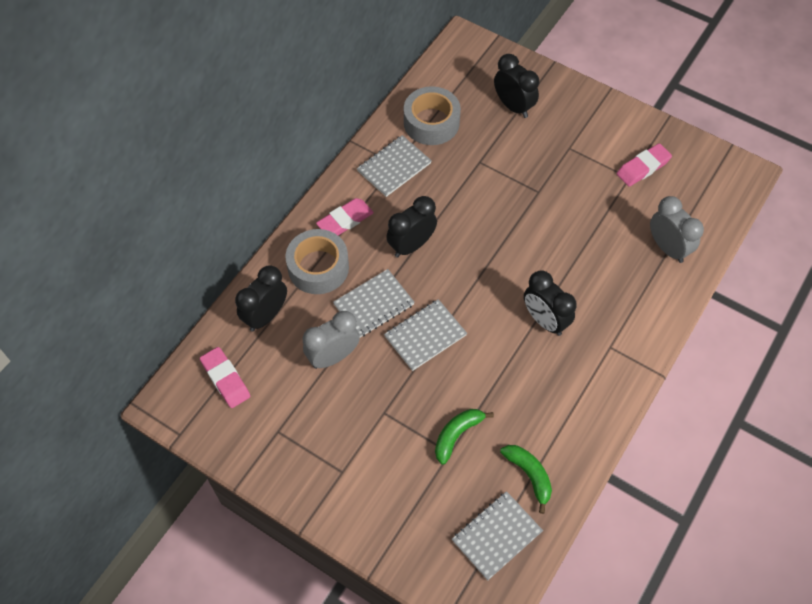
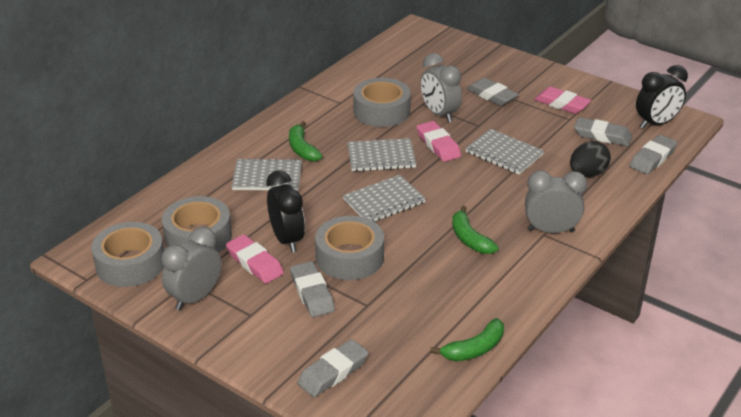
black clock: 4 -> 2
black egg: 0 -> 1
green banana: 2 -> 3
grey clock: 2 -> 3
grey eraser: 0 -> 5
grey tape: 2 -> 4

